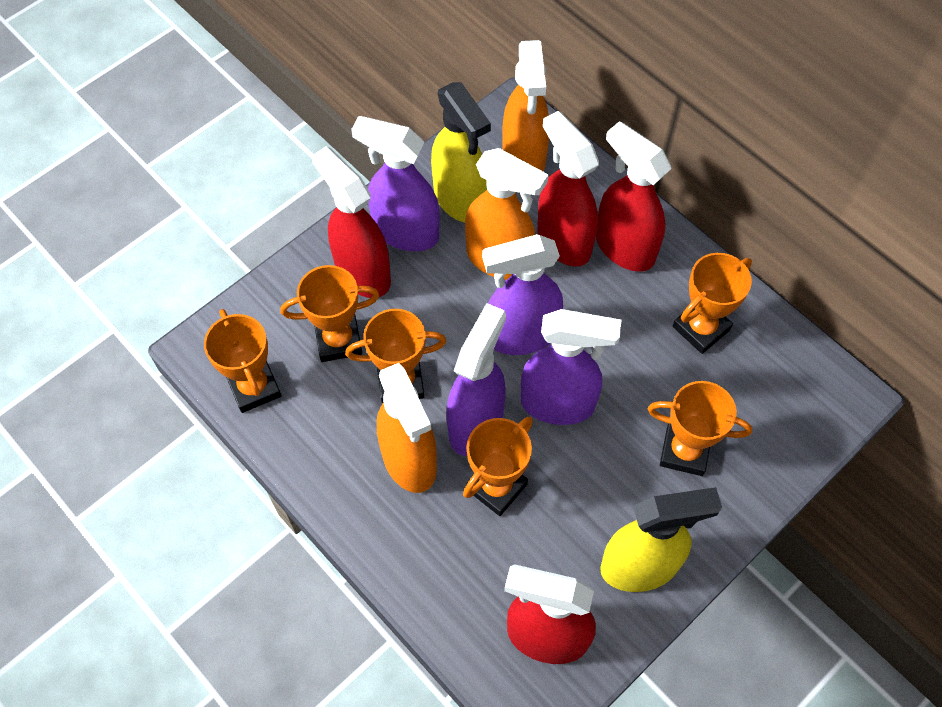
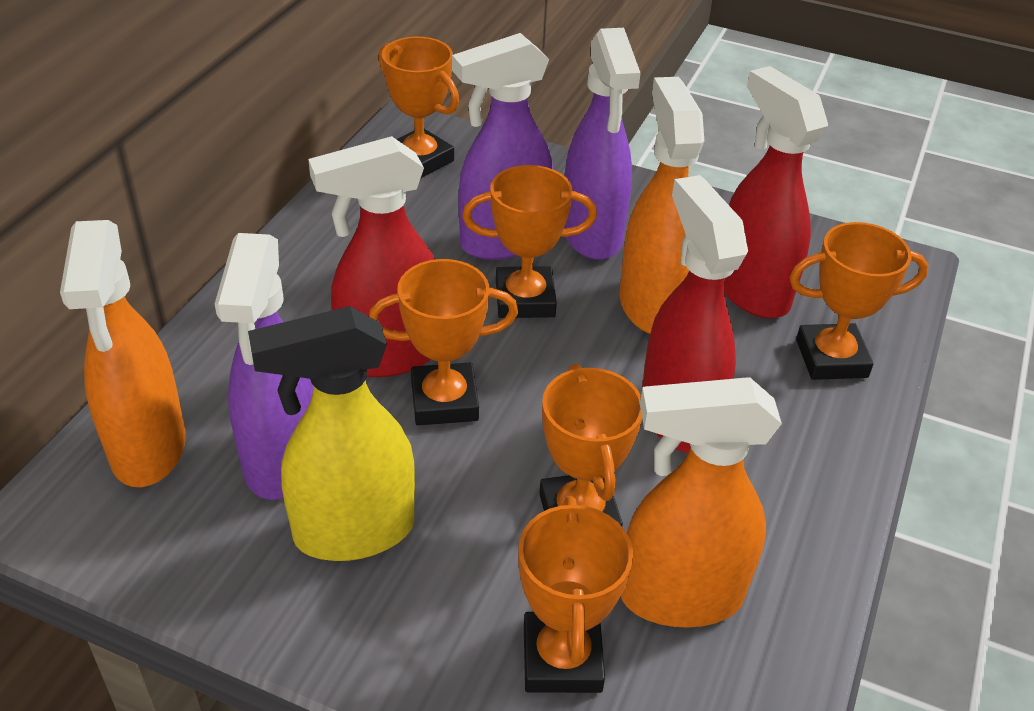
purple spray bottle: 4 -> 3
red spray bottle: 4 -> 3
yellow spray bottle: 2 -> 1

